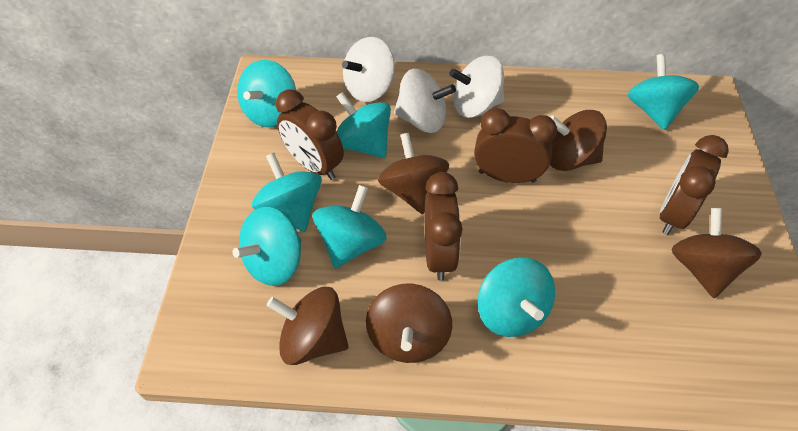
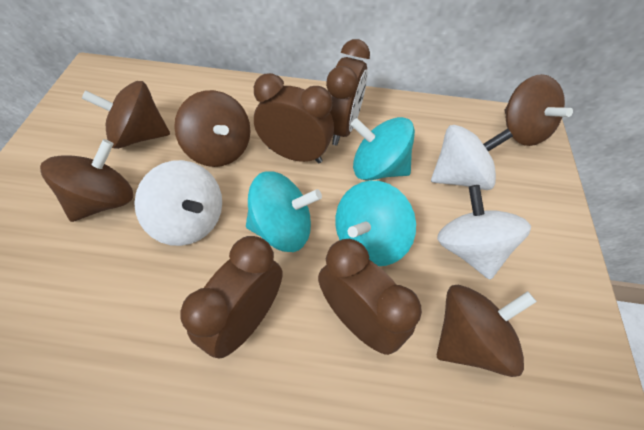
turquoise spinning top: 7 -> 3

